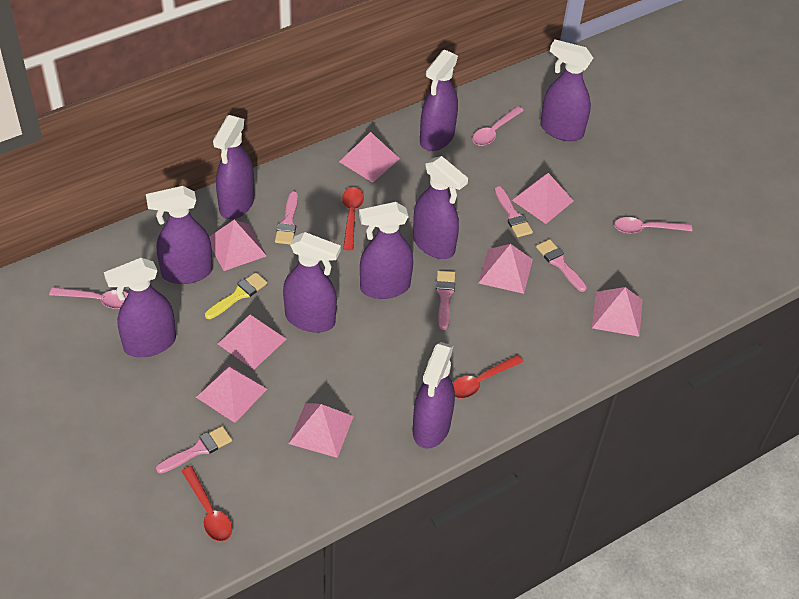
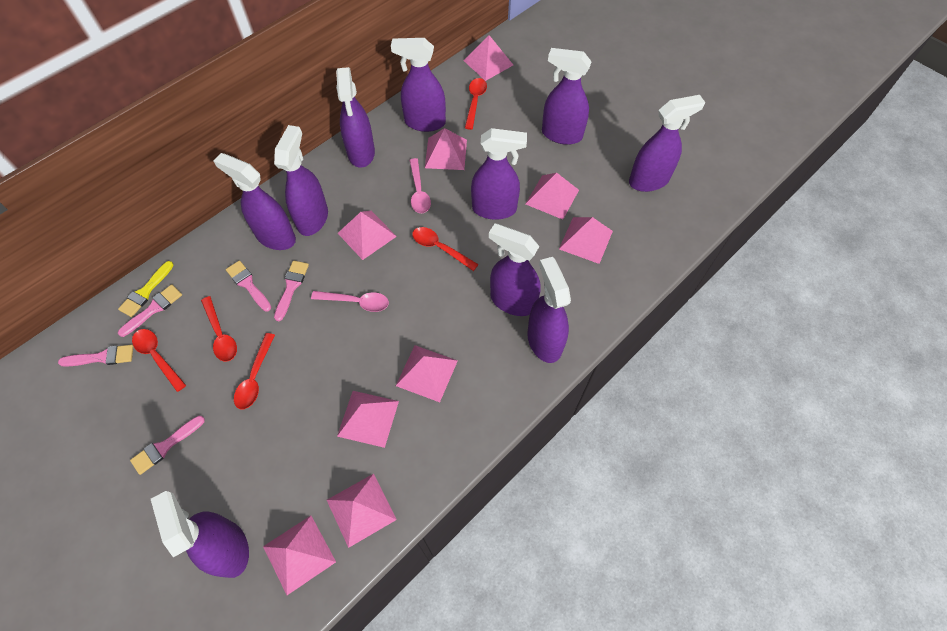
pink pyramid: 8 -> 9
pink spoon: 3 -> 2
purple spray bottle: 9 -> 10
red spoon: 3 -> 5

